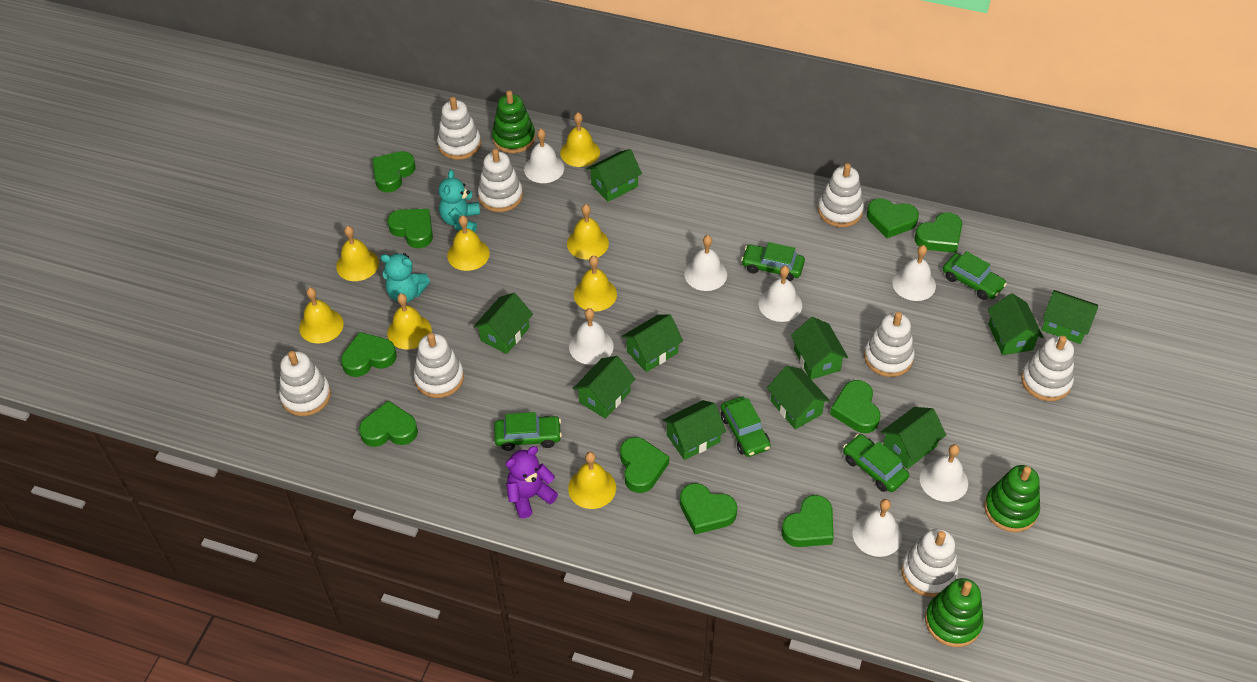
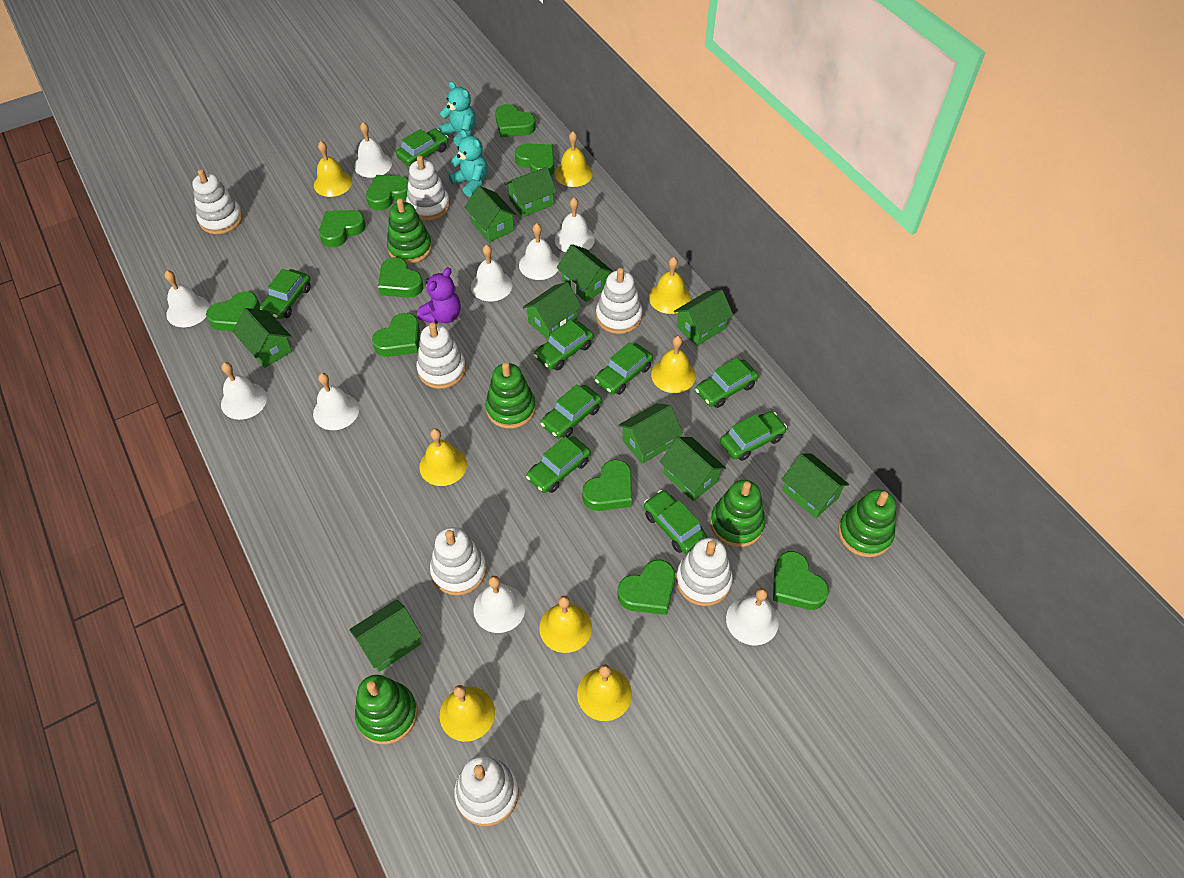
green car: 5 -> 9
green stacking toy: 3 -> 5
white bell: 7 -> 9
white stacking toy: 8 -> 7

